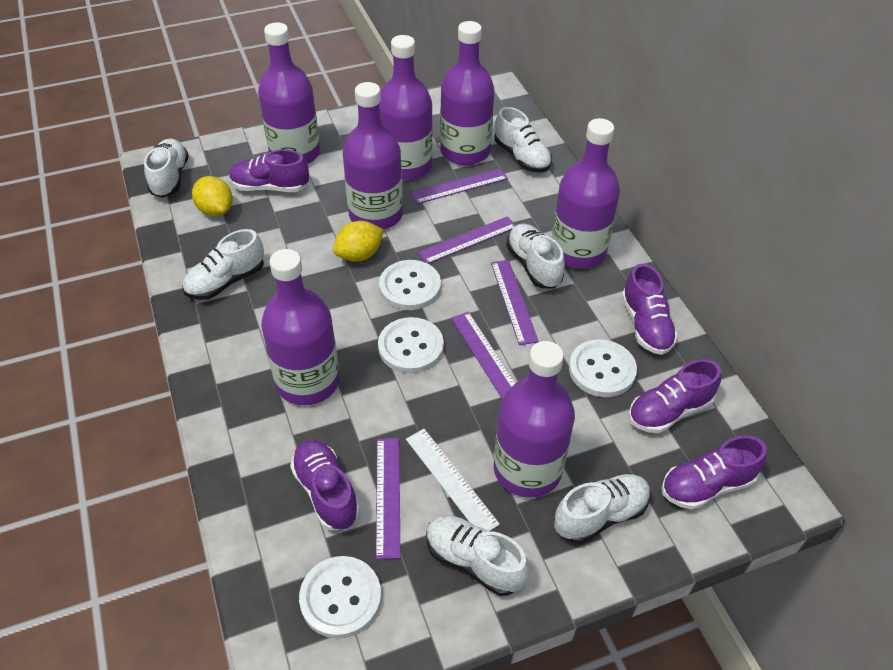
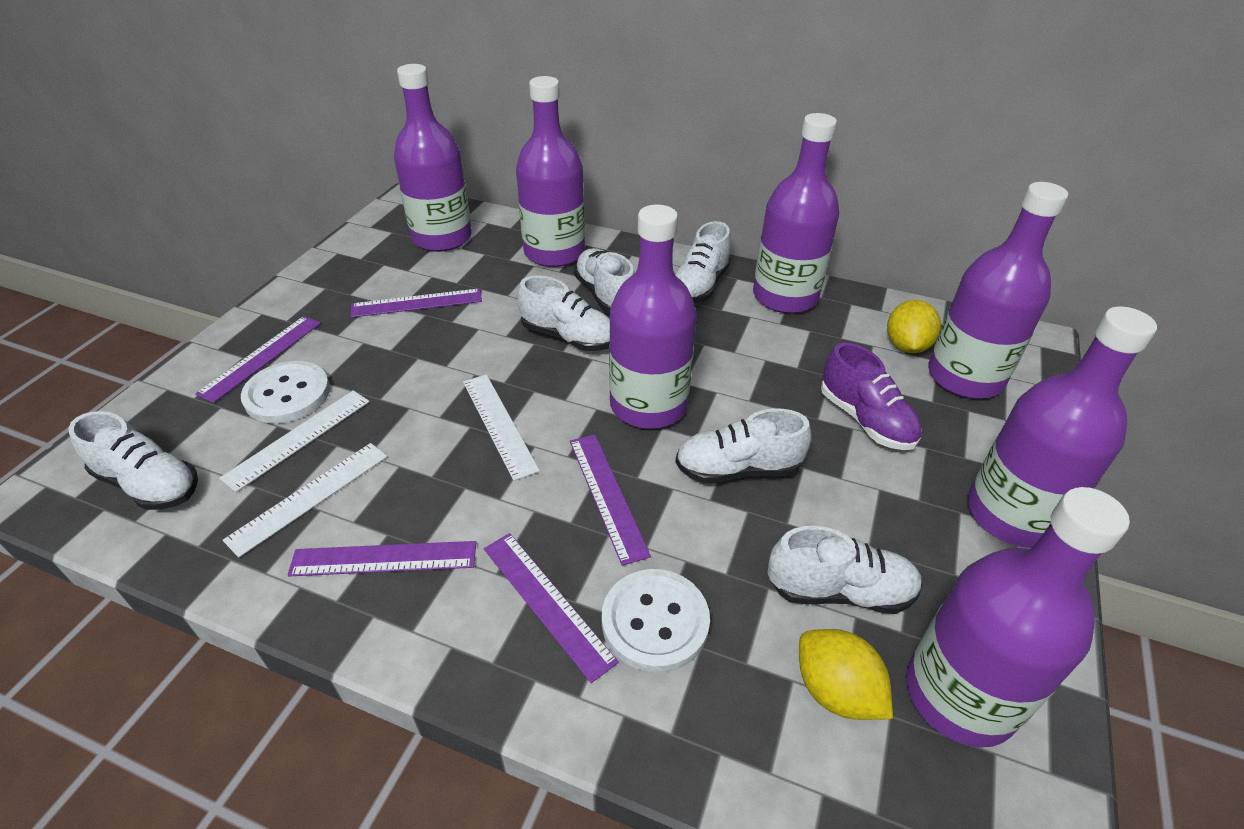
purple shoe: 5 -> 1
white button: 4 -> 2
white ruler: 1 -> 3

